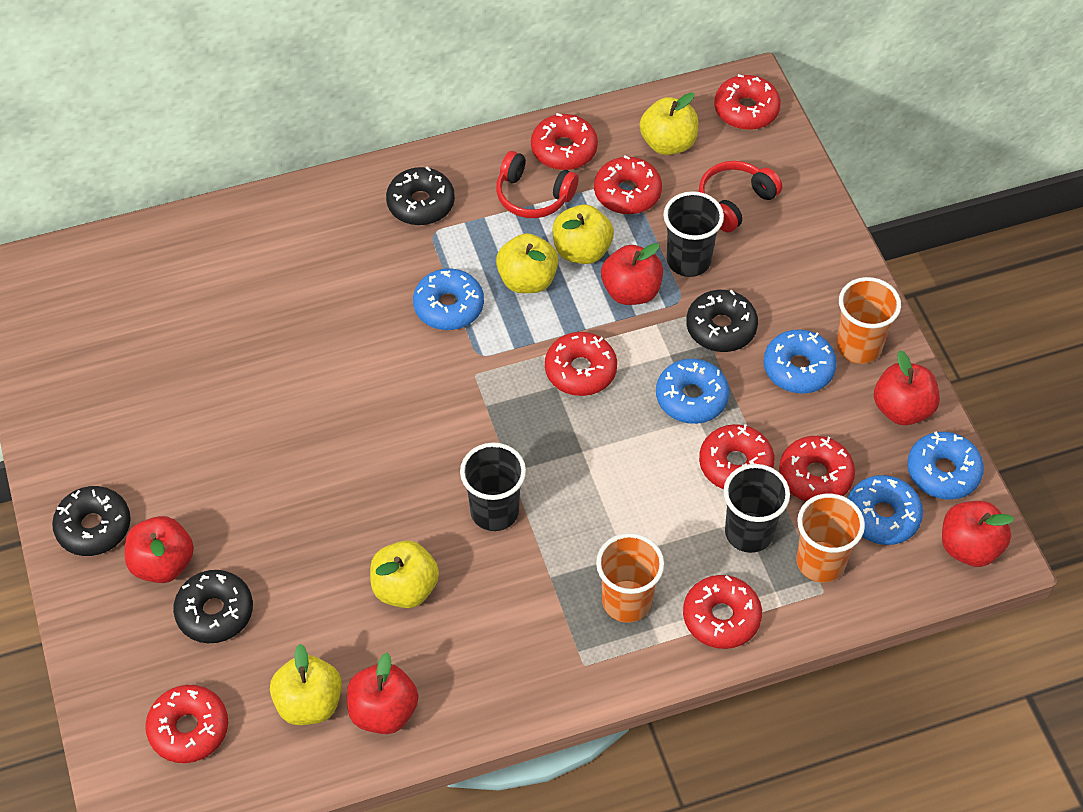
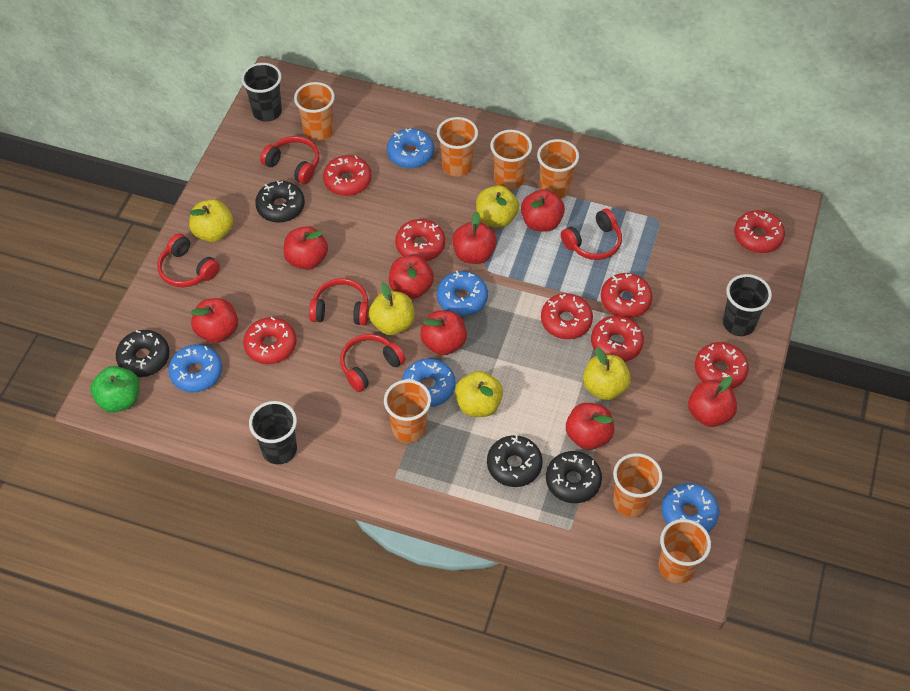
green apple: 0 -> 1
orange cup: 3 -> 7
red apple: 5 -> 8
red headphones: 2 -> 5

